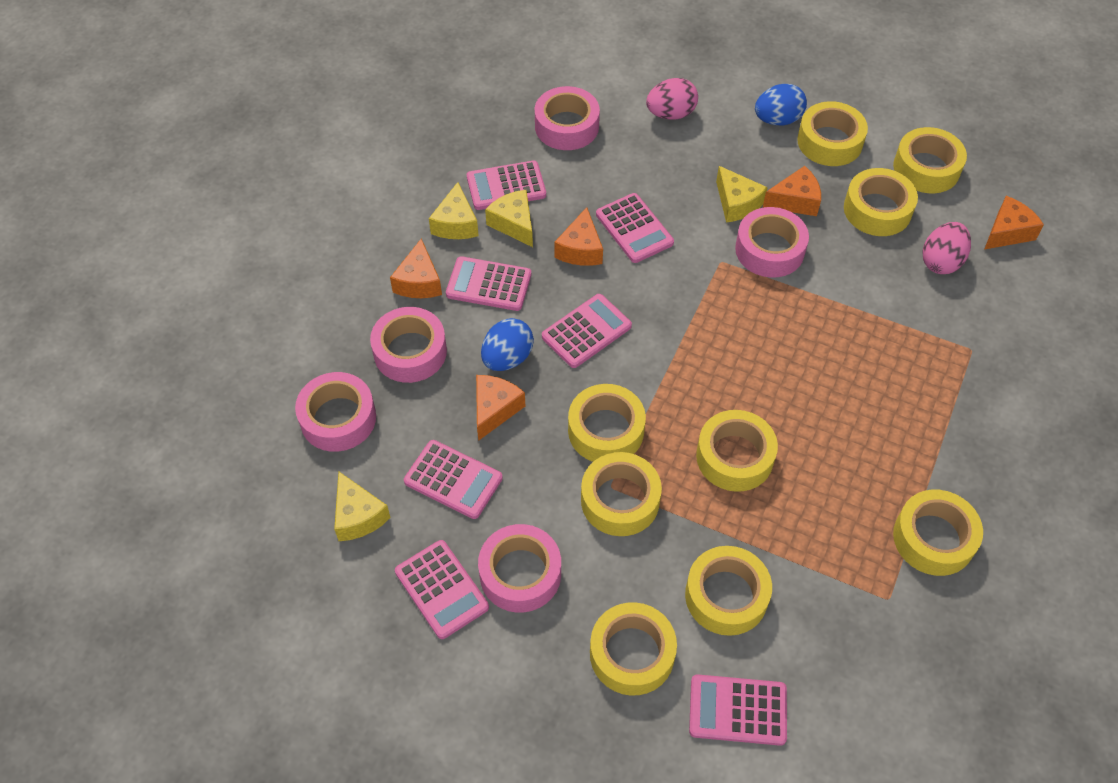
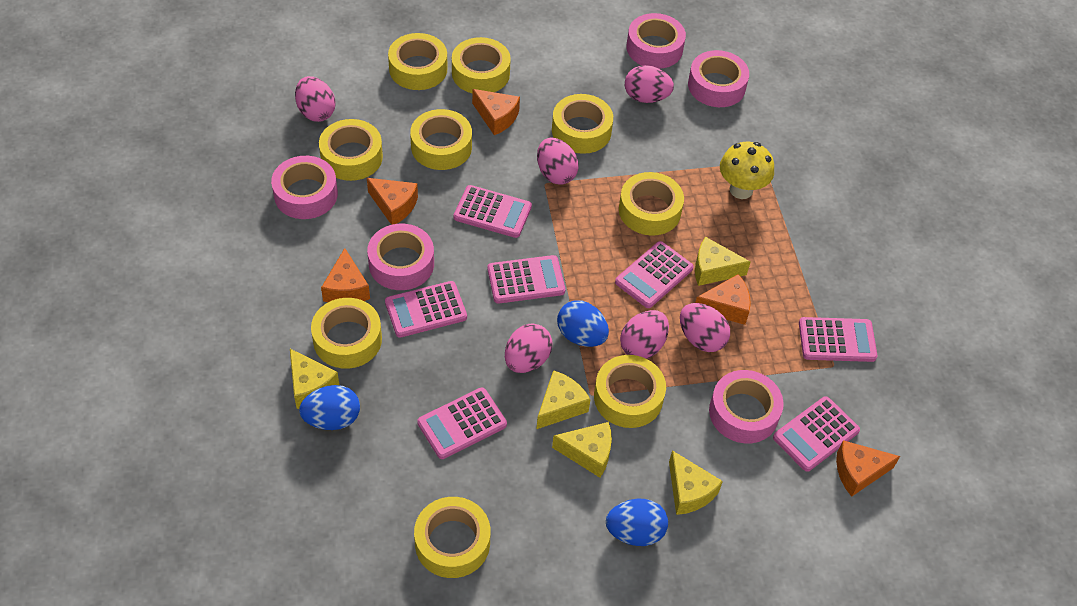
blue egg: 2 -> 3
pink egg: 2 -> 6
yellow cheese: 4 -> 5
yellow mushroom: 0 -> 1

